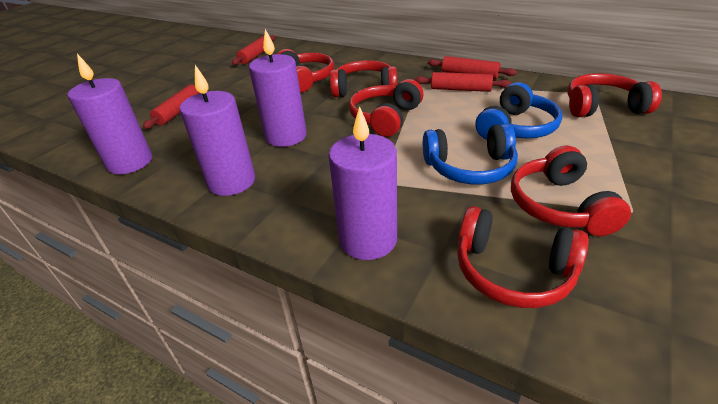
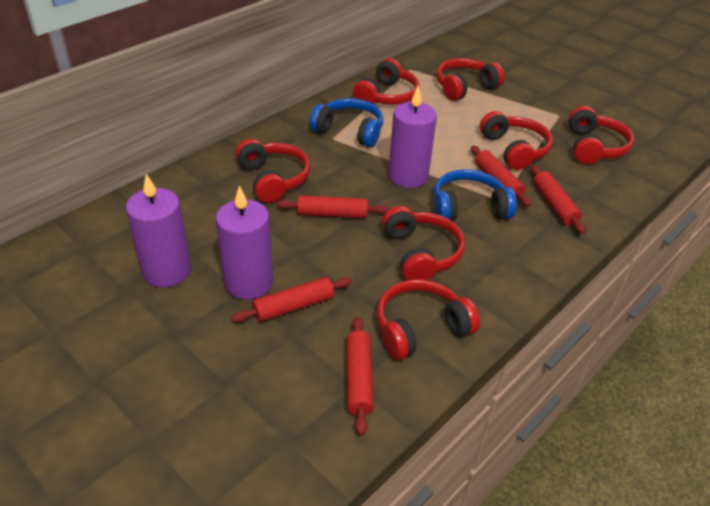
purple candle: 4 -> 3
red headphones: 6 -> 7
red rolling pin: 4 -> 5

